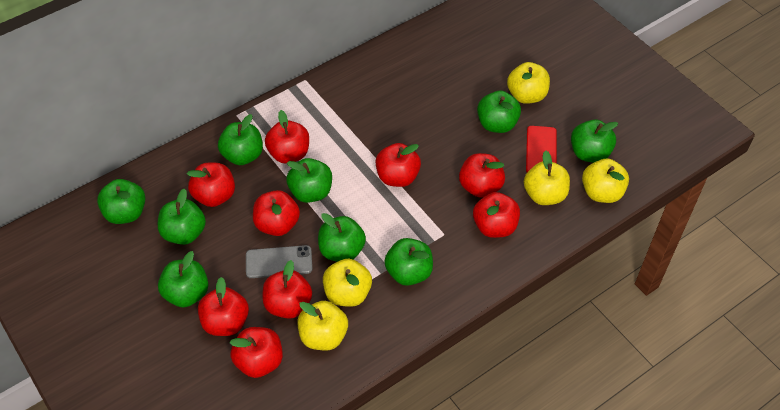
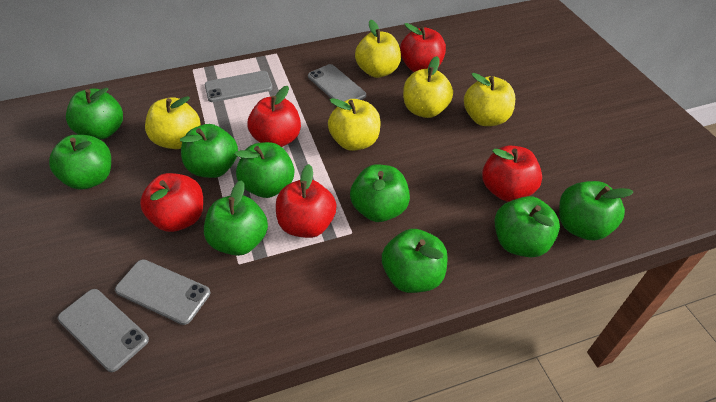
grey phone: 1 -> 4
red apple: 9 -> 5
red phone: 1 -> 0

